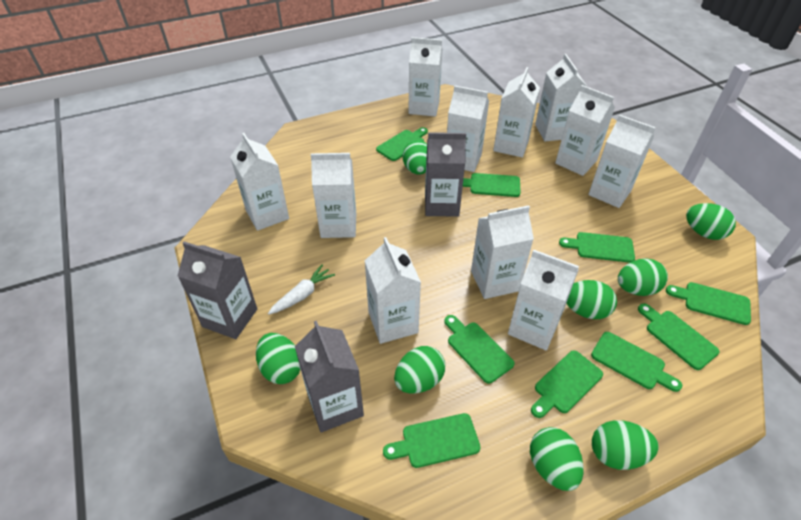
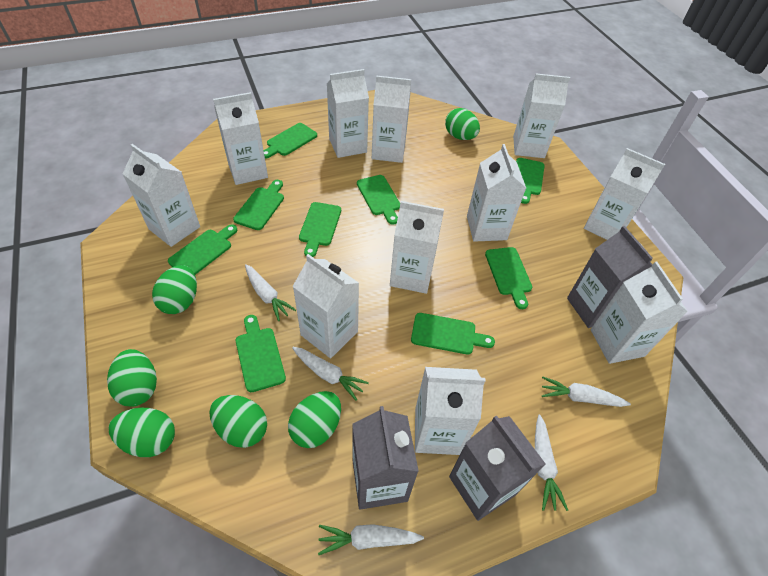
green egg: 8 -> 6
white carrot: 1 -> 5

